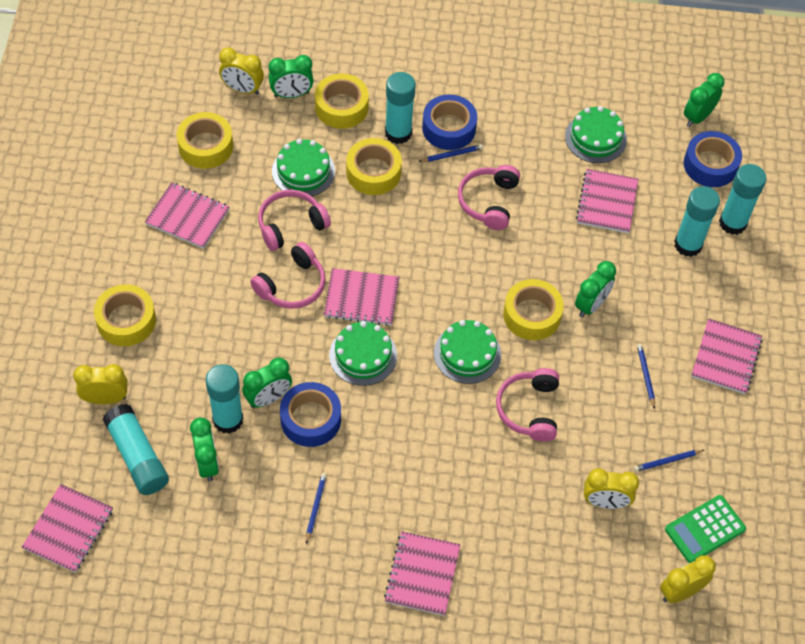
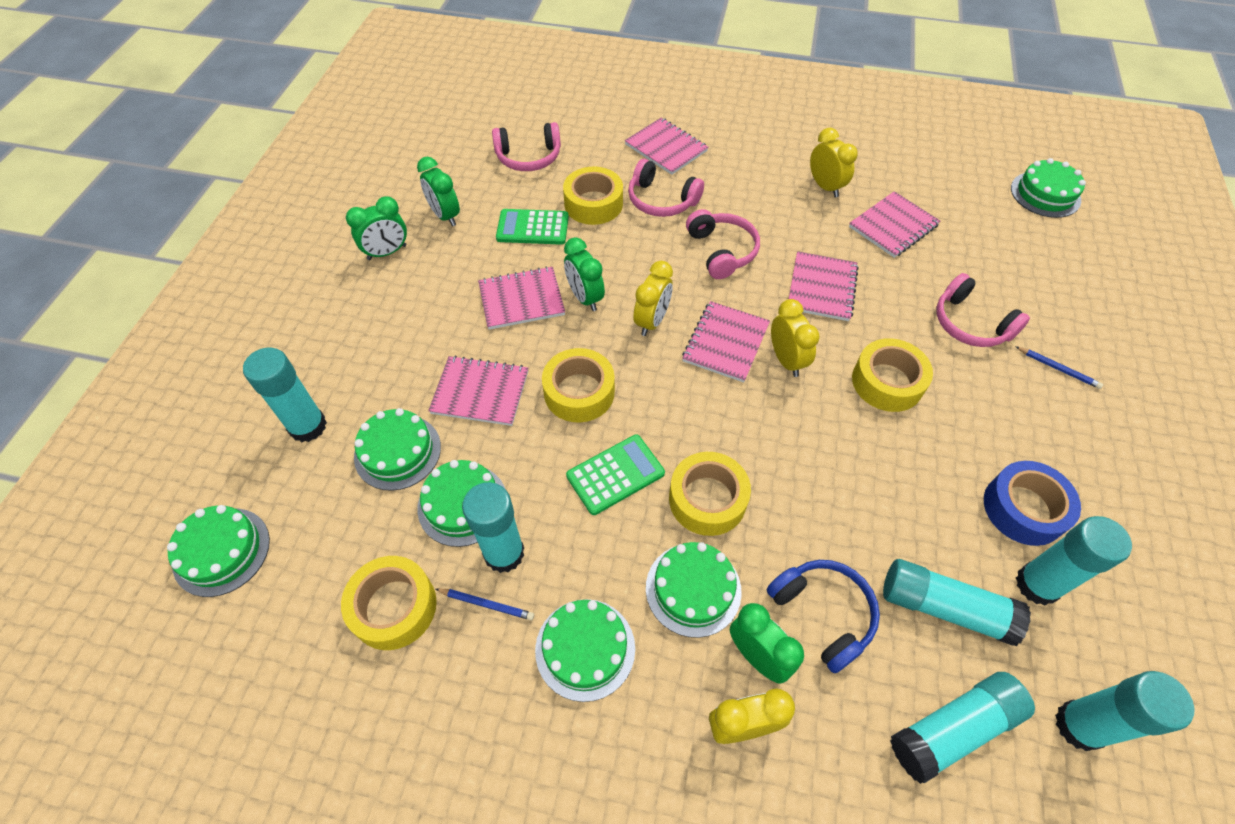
blue headphones: 0 -> 1
blue pencil: 4 -> 2
blue tape: 3 -> 1
green cake: 4 -> 6
green calculator: 1 -> 2
green clock: 5 -> 4
turquoise glue stick: 5 -> 6

